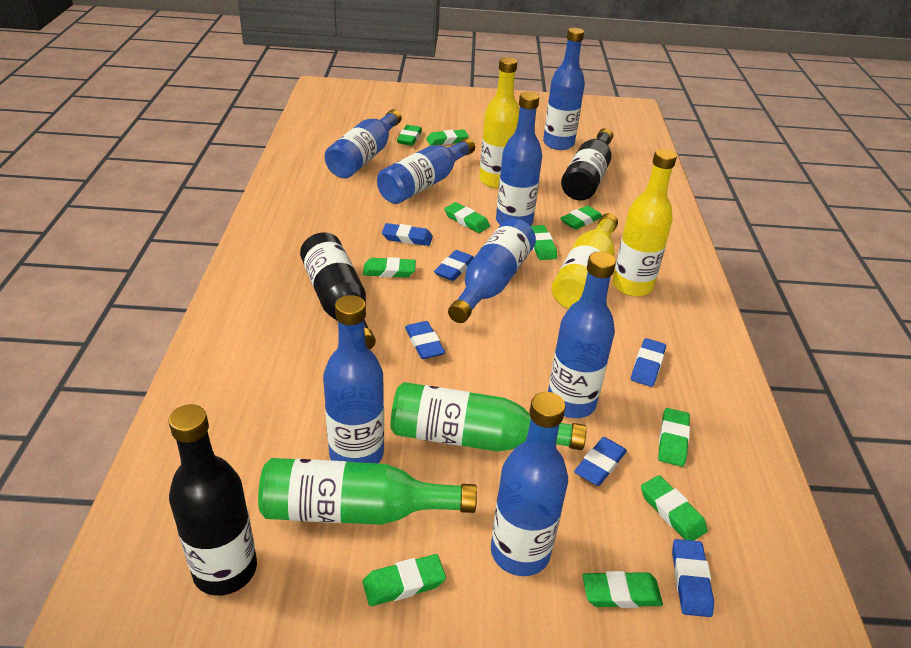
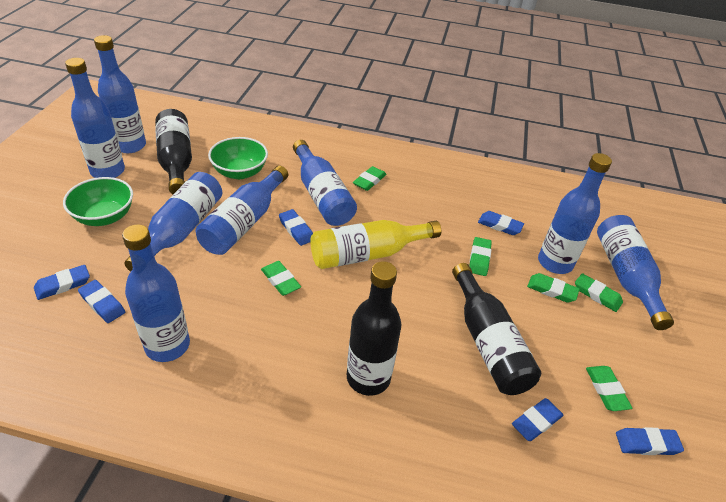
green bottle: 2 -> 0
green bowl: 0 -> 2
green eraser: 10 -> 6
yellow bottle: 3 -> 1

